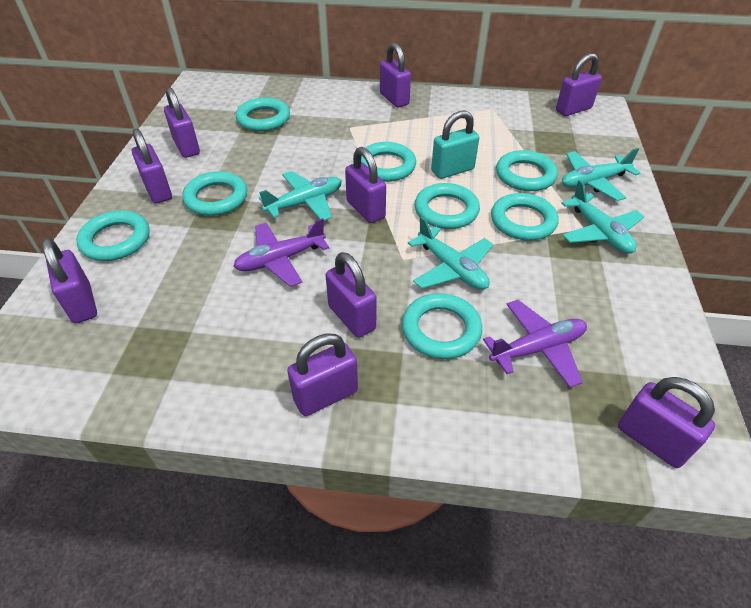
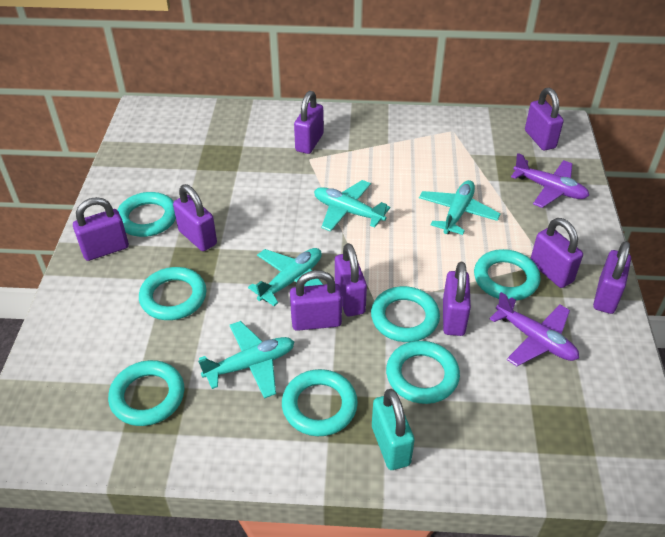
turquoise ring: 8 -> 7

